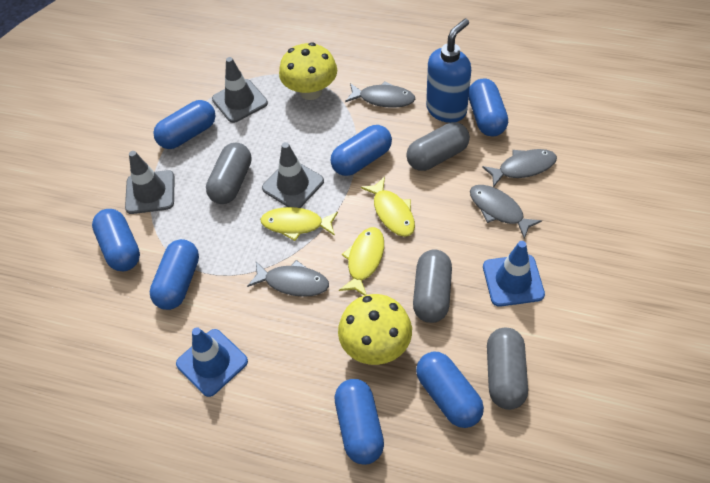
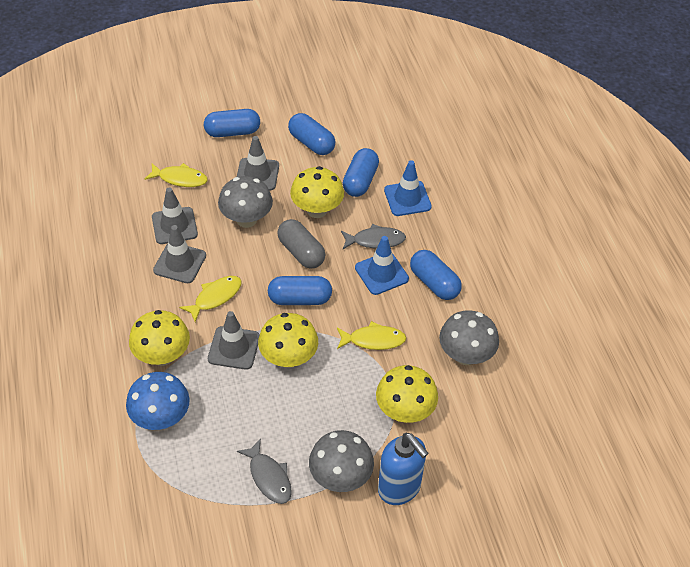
blue capsule: 7 -> 5
blue mushroom: 0 -> 1
grey capsule: 4 -> 1
grey fish: 4 -> 2
grey mushroom: 0 -> 3
grey traffic cone: 3 -> 4
yellow mushroom: 2 -> 4

